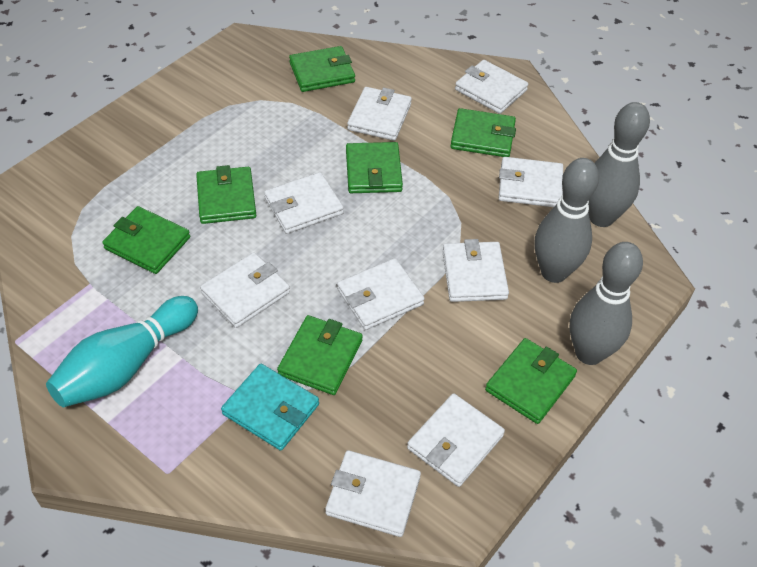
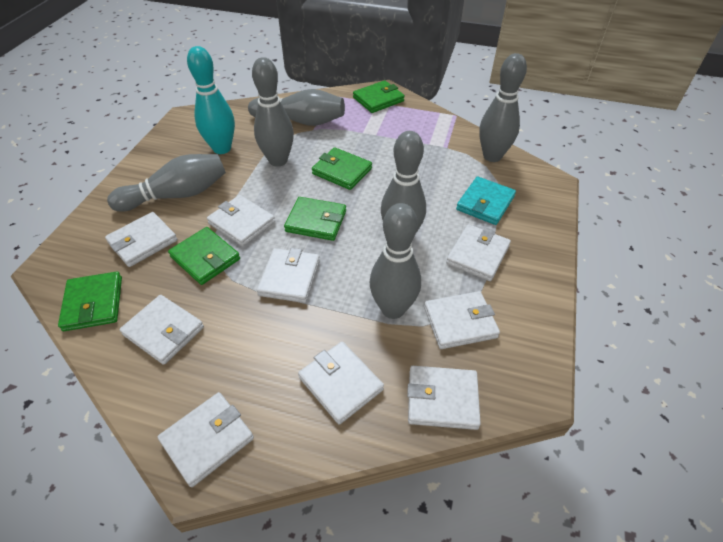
green wallet: 7 -> 5
grey bowling pin: 3 -> 6

